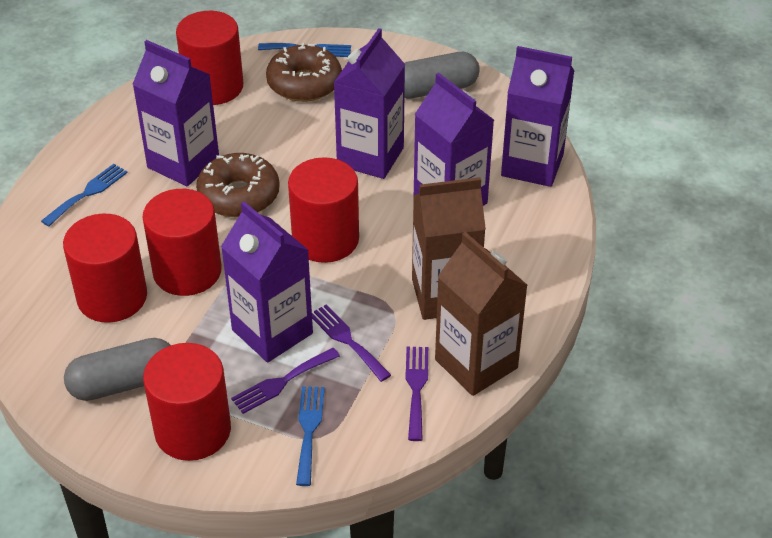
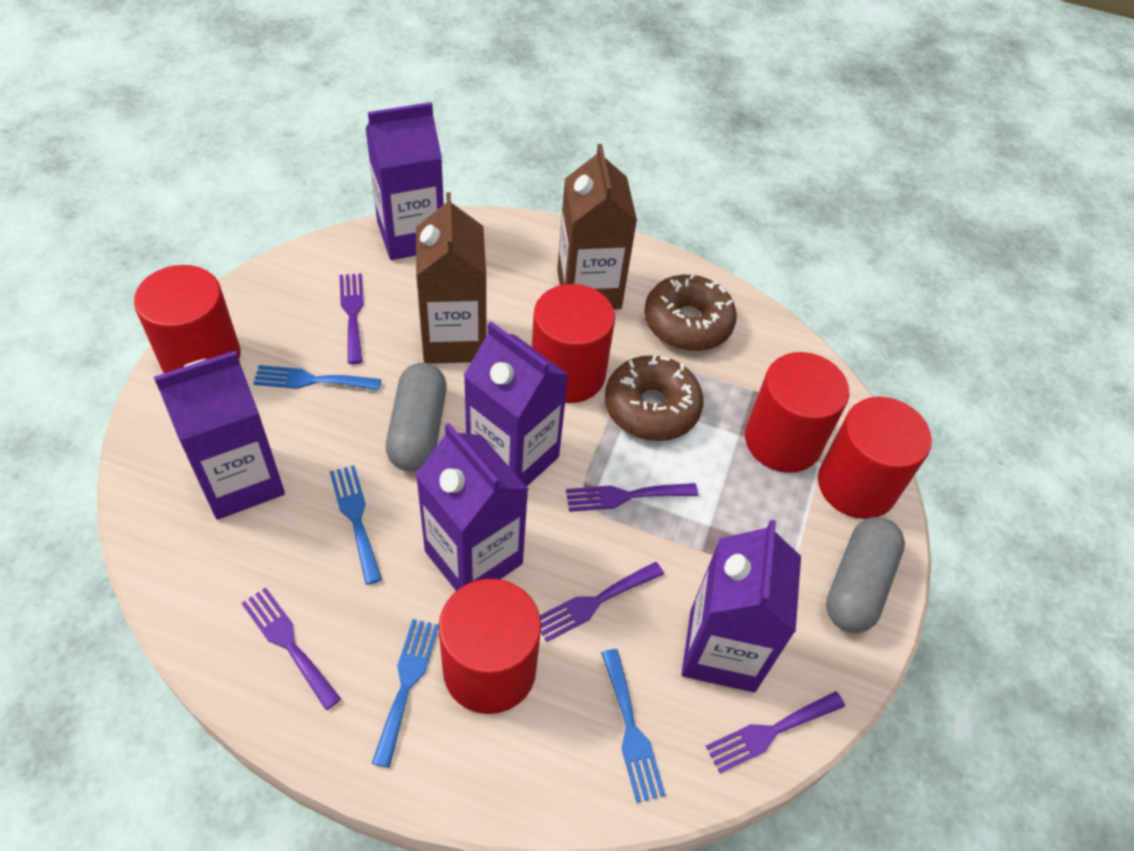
blue fork: 3 -> 4
purple fork: 3 -> 5

